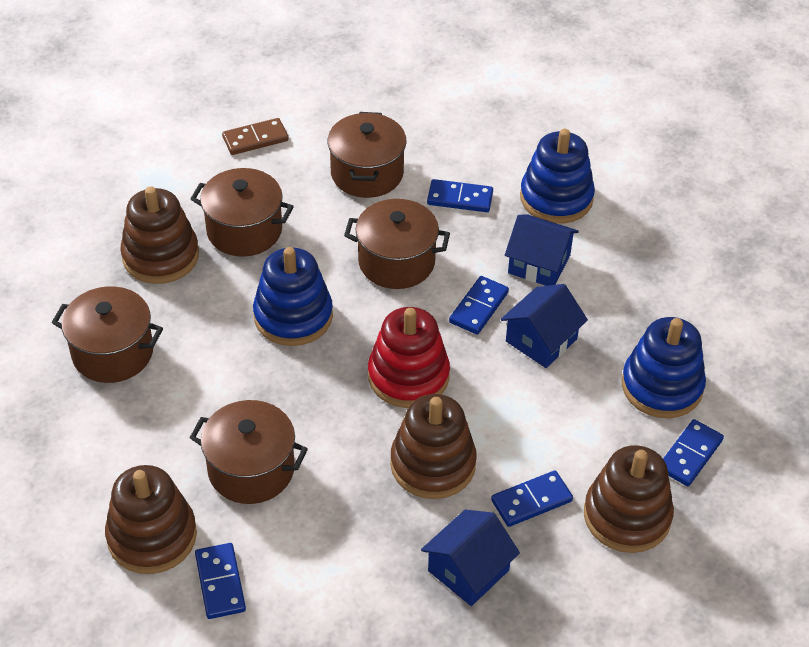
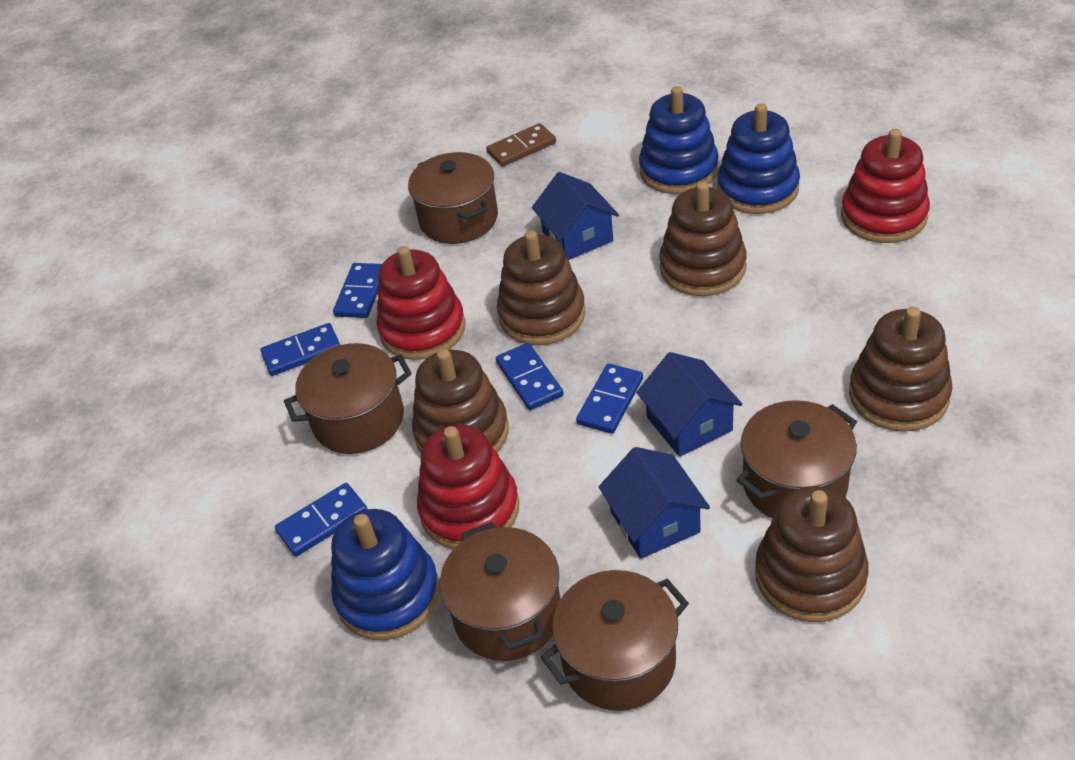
brown stacking toy: 4 -> 5
red stacking toy: 1 -> 3

